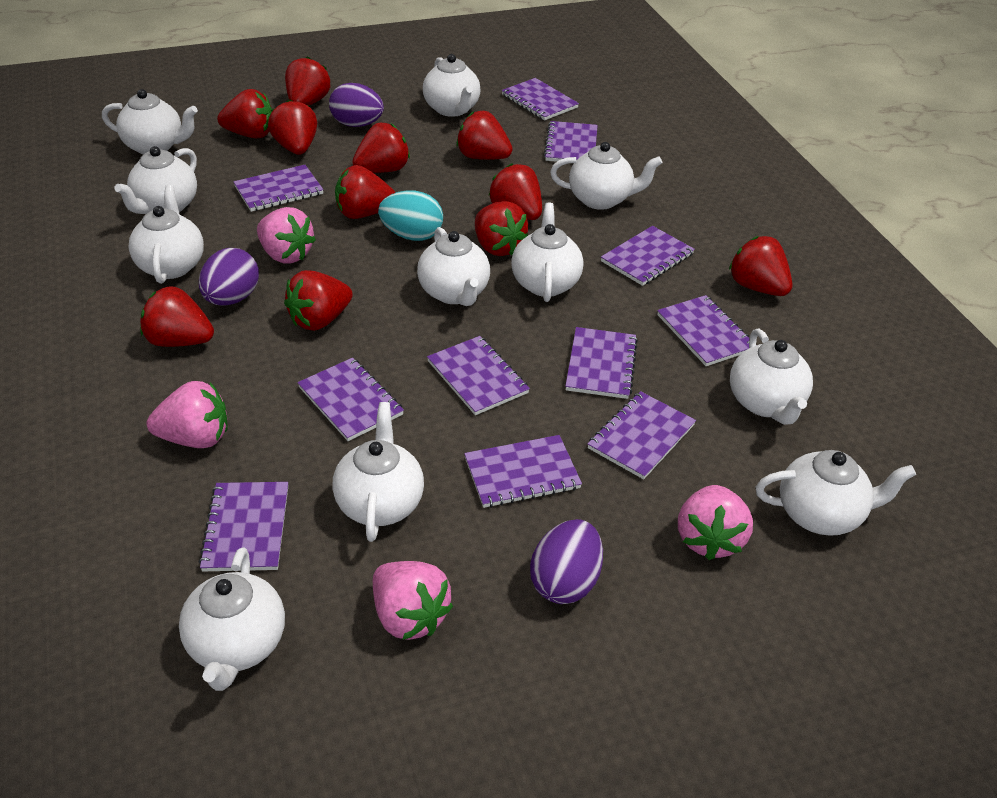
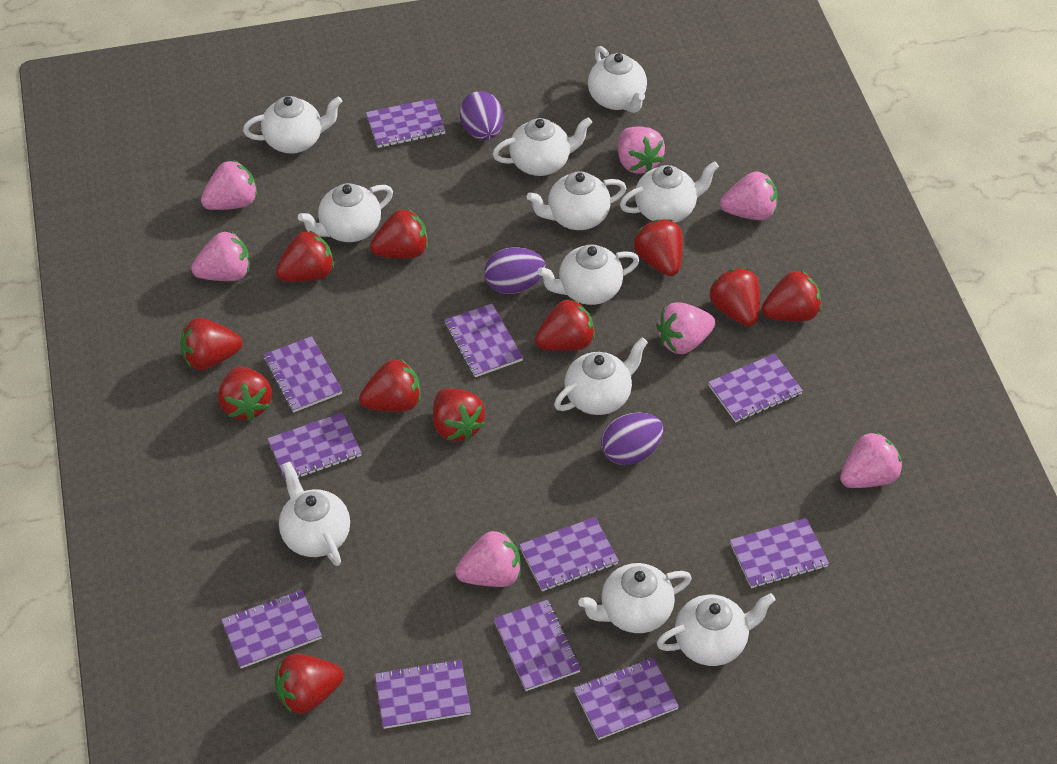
pink strawberry: 4 -> 7
turquoise egg: 1 -> 0

